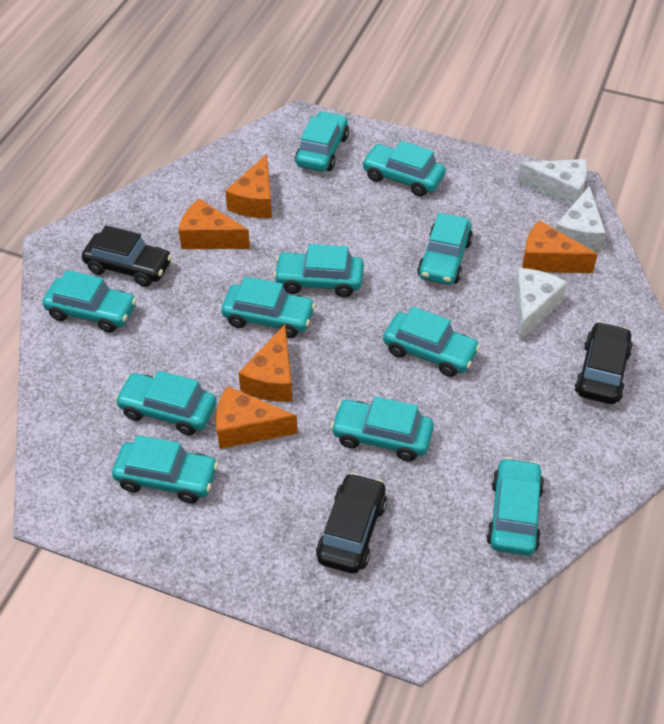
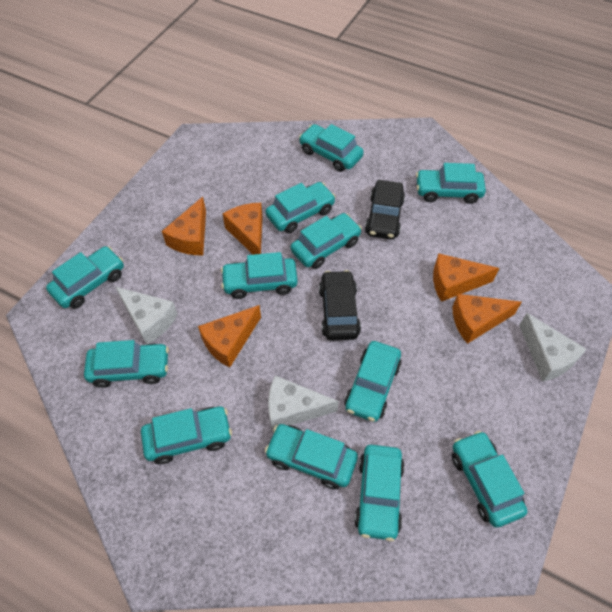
black car: 3 -> 2
turquoise car: 11 -> 12

